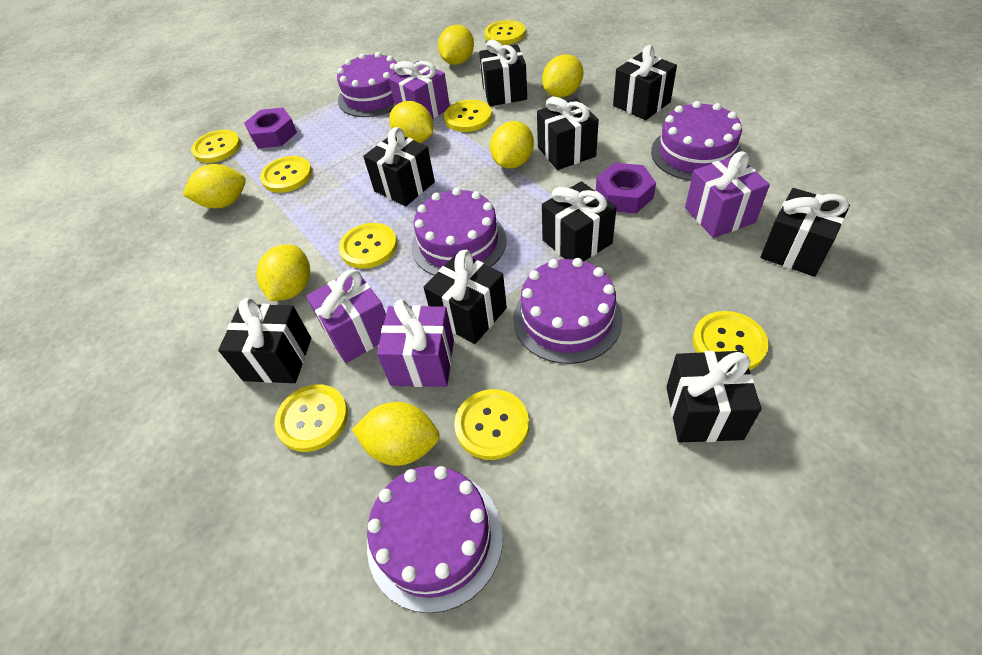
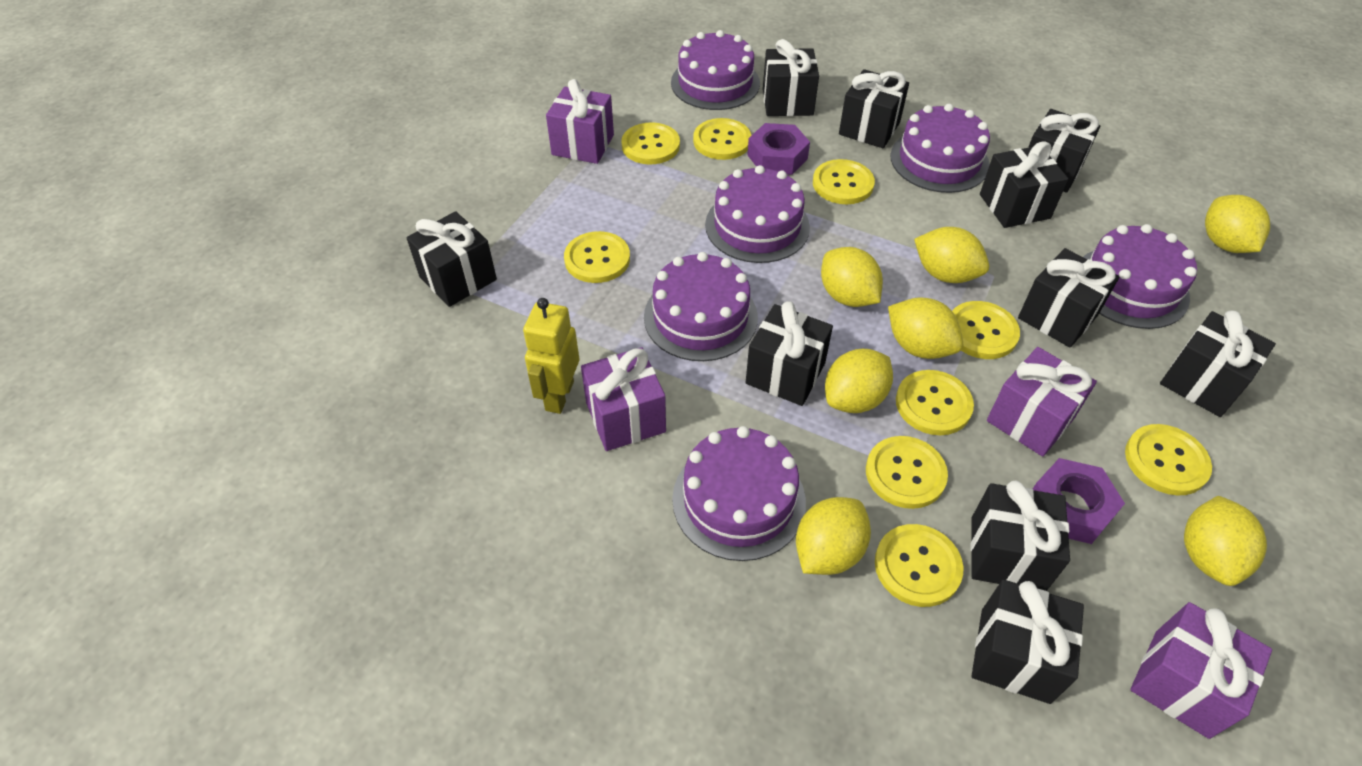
black gift: 9 -> 10
purple cake: 5 -> 6
yellow button: 8 -> 9
yellow robot: 0 -> 1

